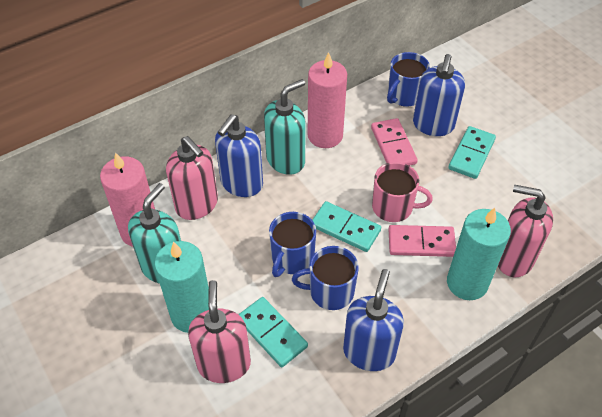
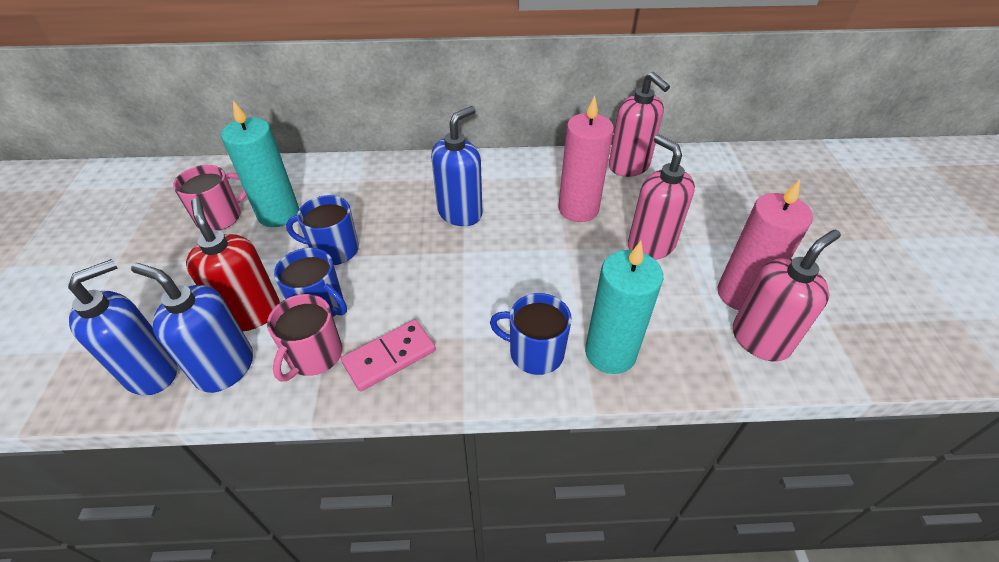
pink domino: 2 -> 1
pink mug: 1 -> 2
red soap dispenser: 0 -> 1
turquoise domino: 3 -> 0
turquoise soap dispenser: 2 -> 0

